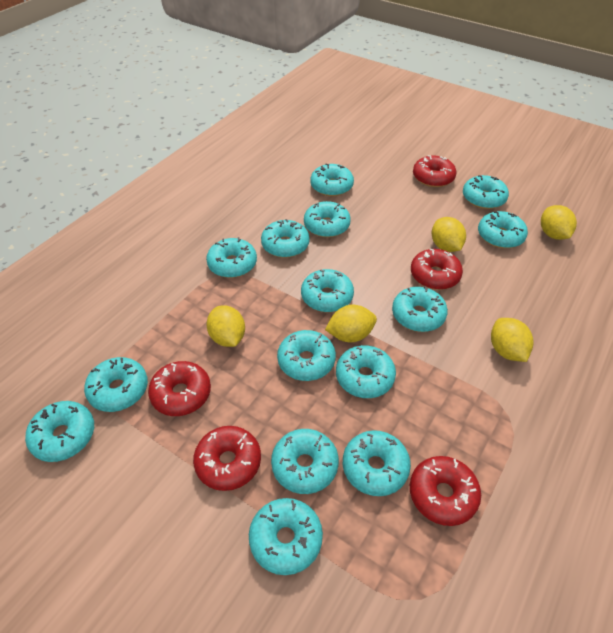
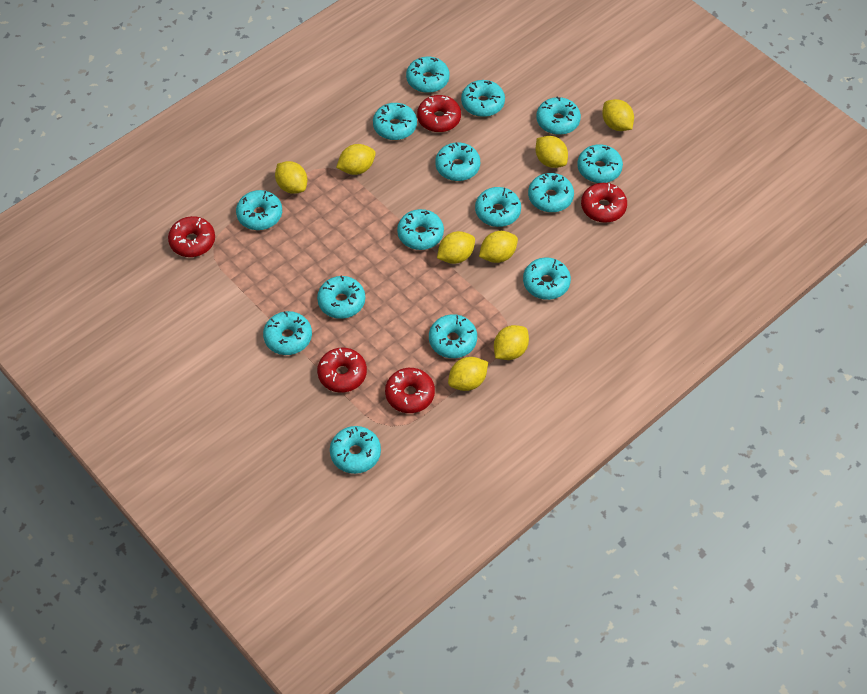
yellow lemon: 5 -> 8

